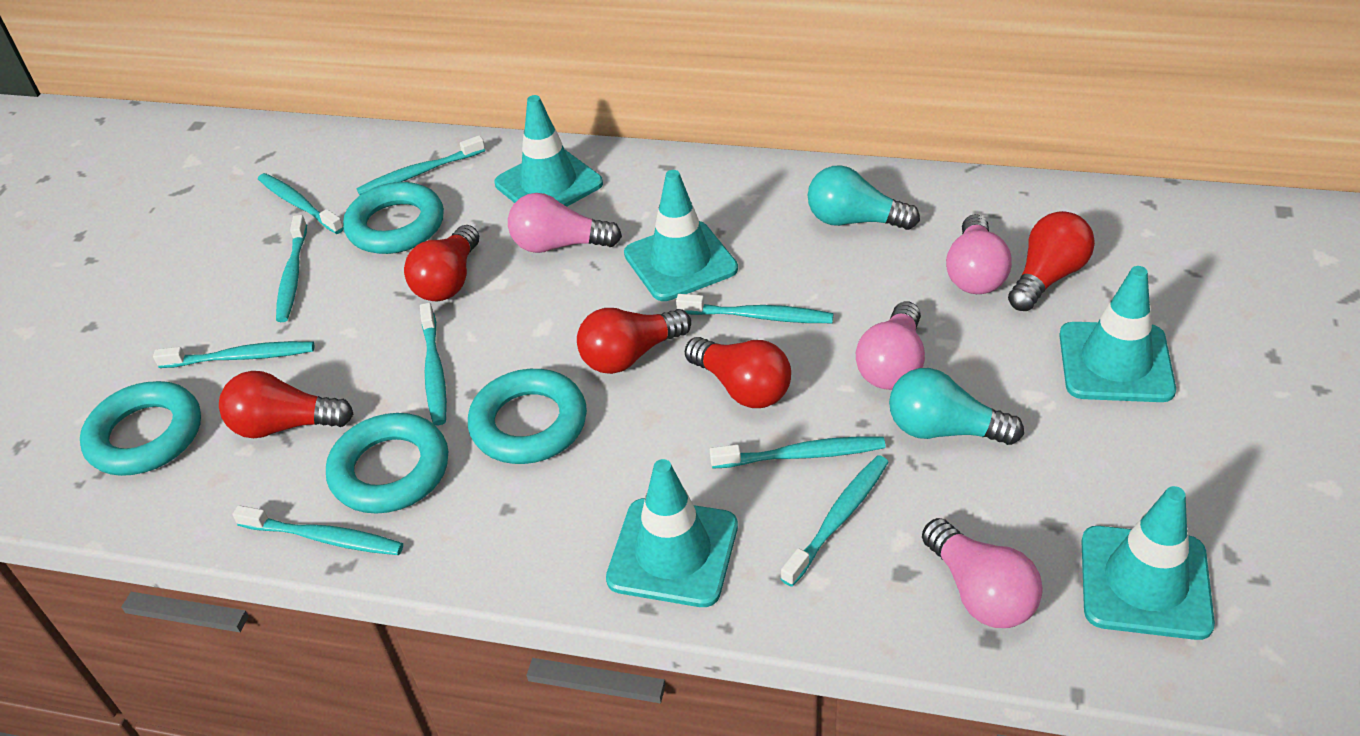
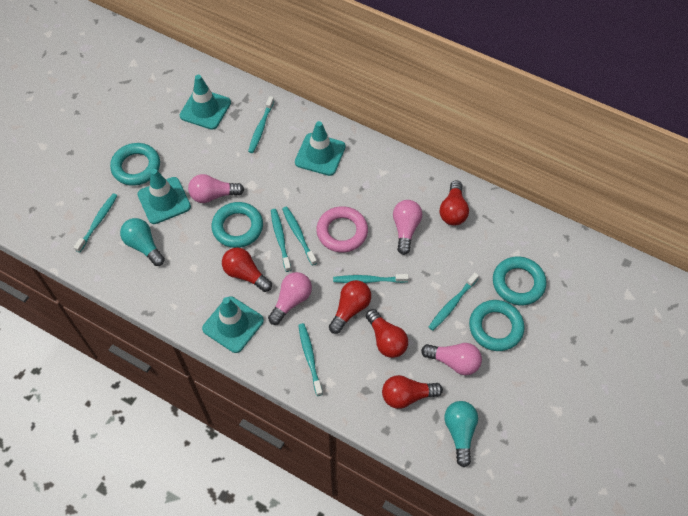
pink ring: 0 -> 1
turquoise toothbrush: 9 -> 7
turquoise traffic cone: 5 -> 4

